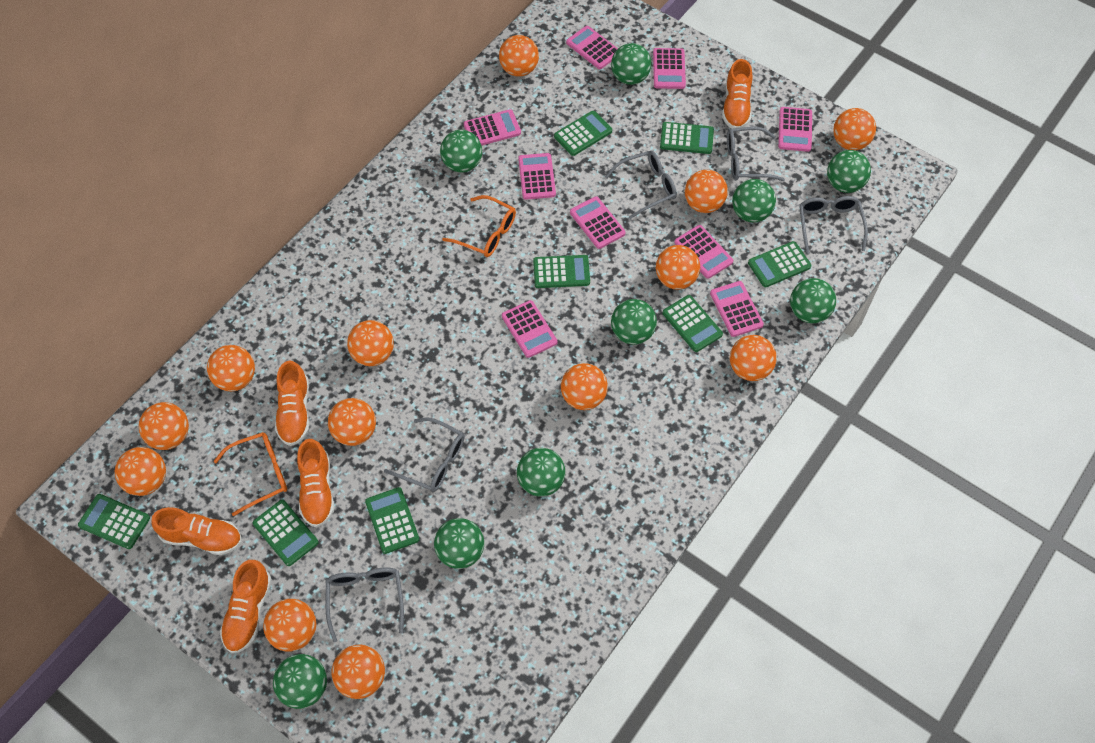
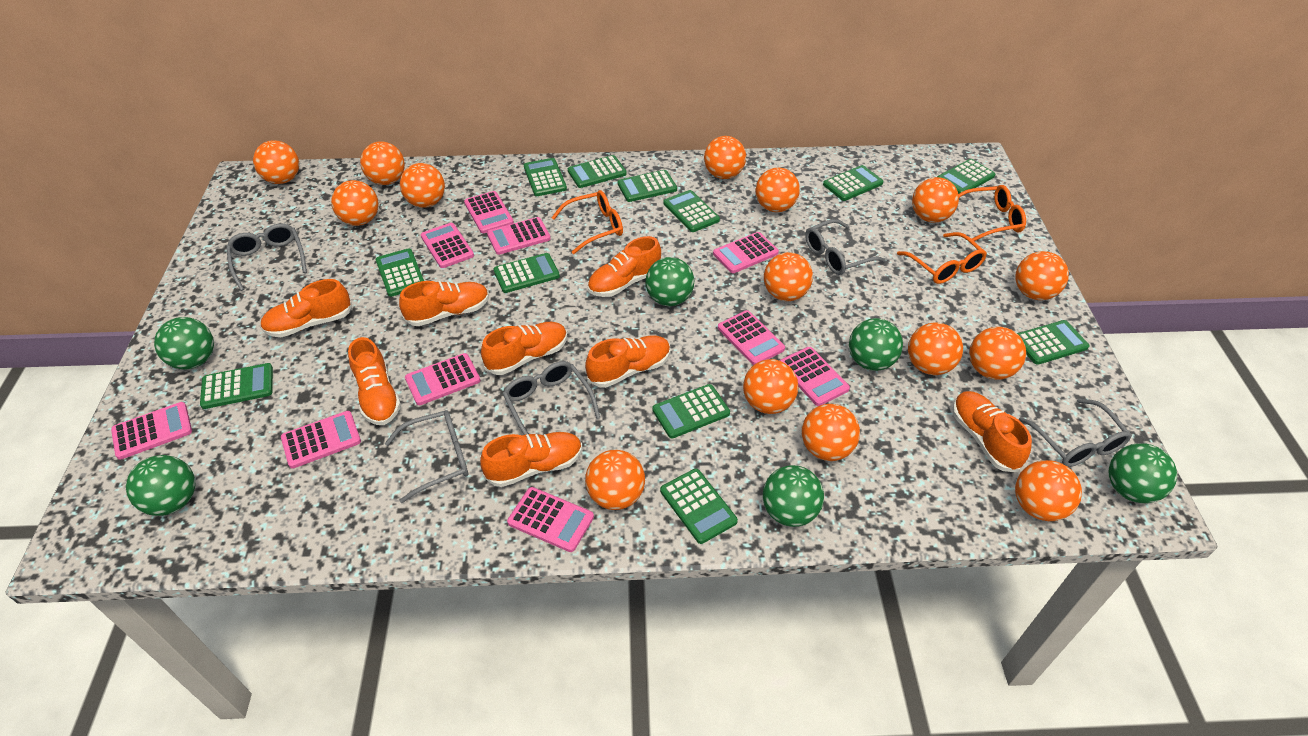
green ball: 9 -> 6
green calculator: 8 -> 12
orange ball: 13 -> 15
orange glasses: 2 -> 3
orange shoe: 5 -> 8
pink calculator: 9 -> 10

